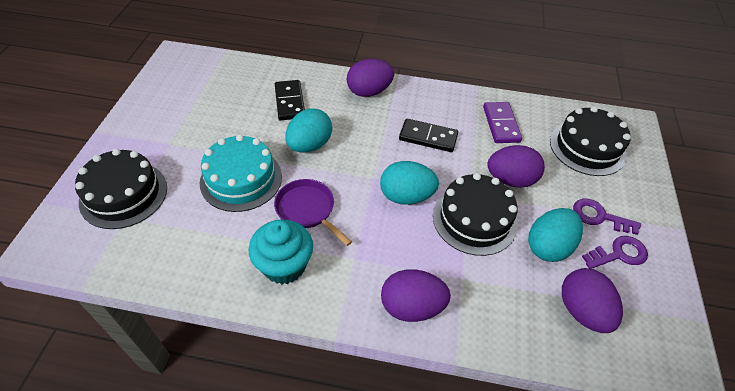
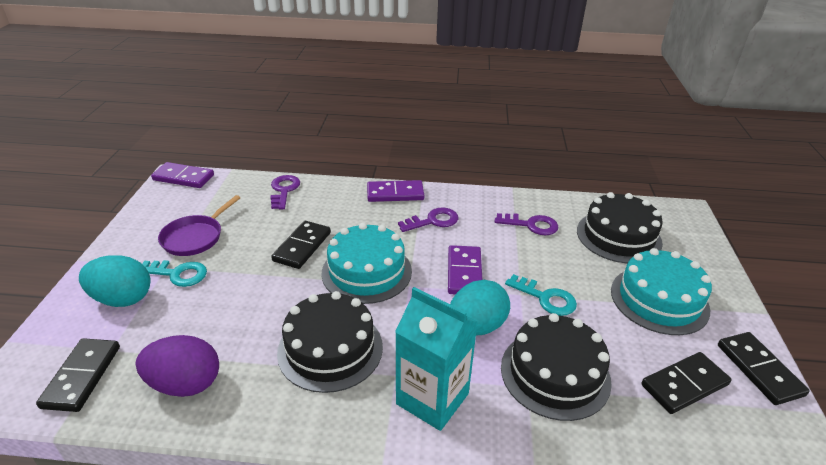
black domino: 2 -> 4
purple domino: 1 -> 3
purple egg: 4 -> 1
purple key: 2 -> 3
turquoise cake: 1 -> 2
turquoise carton: 0 -> 1
turquoise cupcake: 1 -> 0
turquoise egg: 3 -> 2
turquoise key: 0 -> 2

